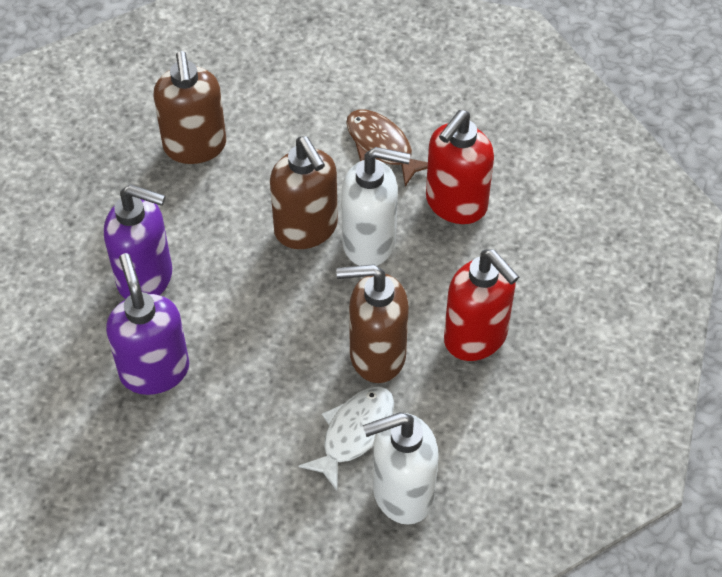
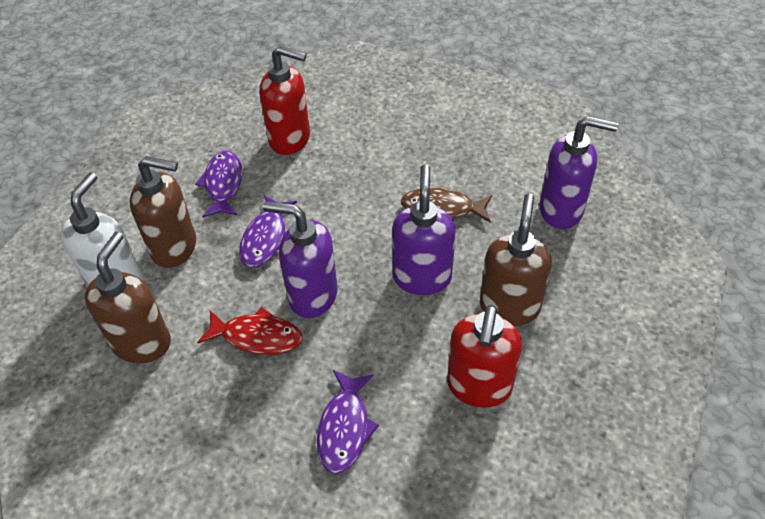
purple fish: 0 -> 3
purple soap dispenser: 2 -> 3
red fish: 0 -> 1
white fish: 1 -> 0
white soap dispenser: 2 -> 1

